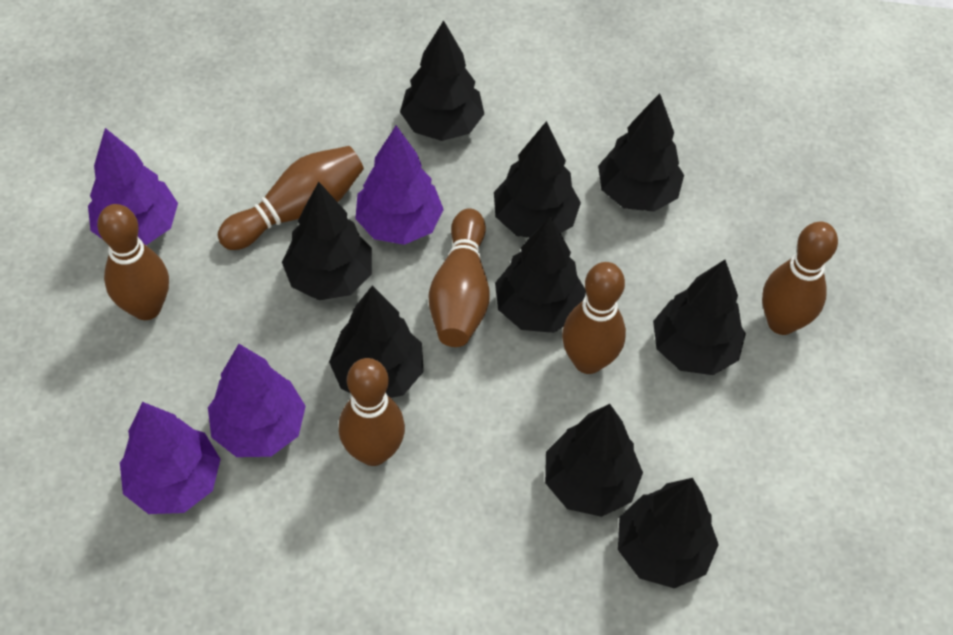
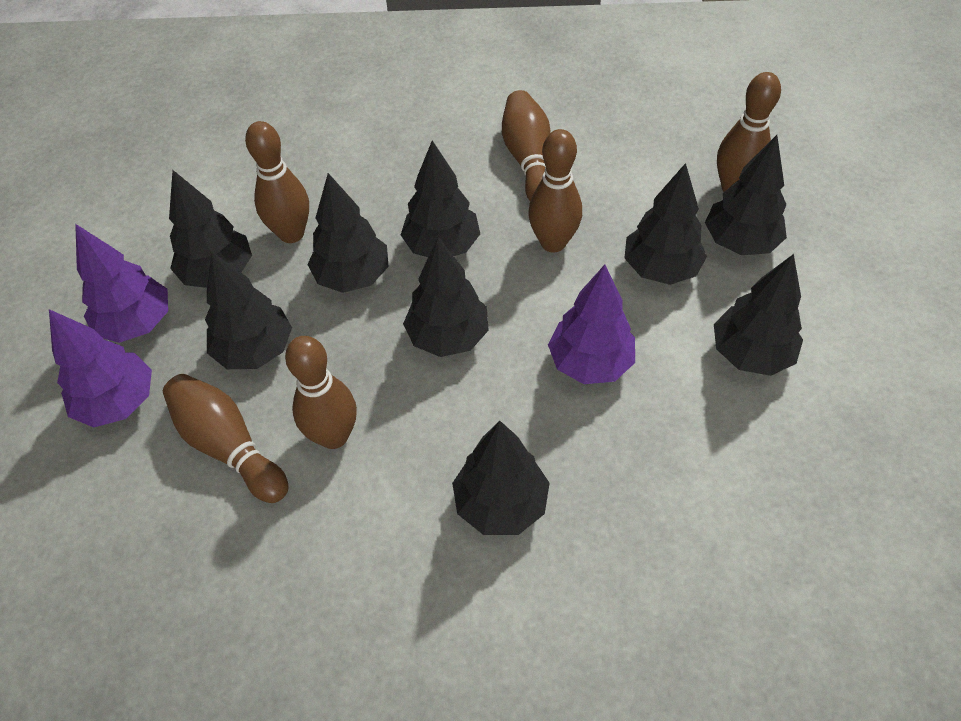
purple tree: 4 -> 3

